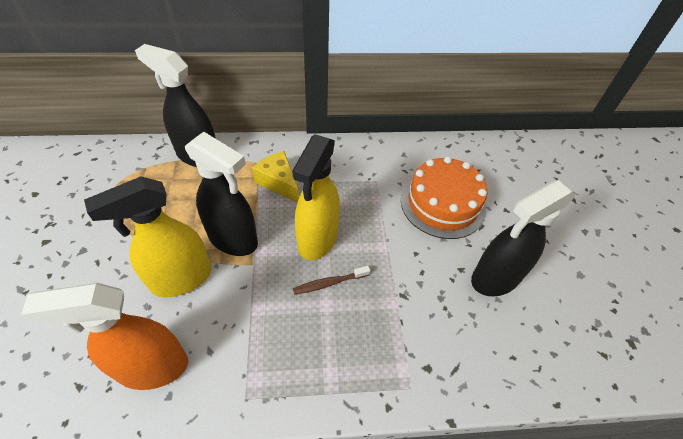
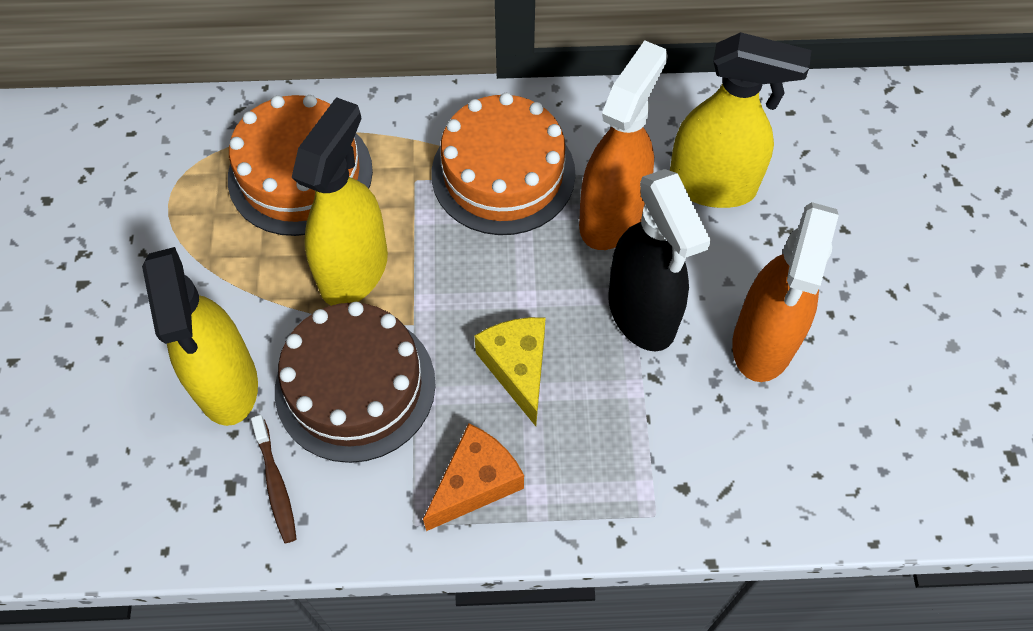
black spray bottle: 3 -> 1
brown cake: 0 -> 1
orange cake: 1 -> 2
orange cheese: 0 -> 1
orange spray bottle: 1 -> 2
yellow spray bottle: 2 -> 3

